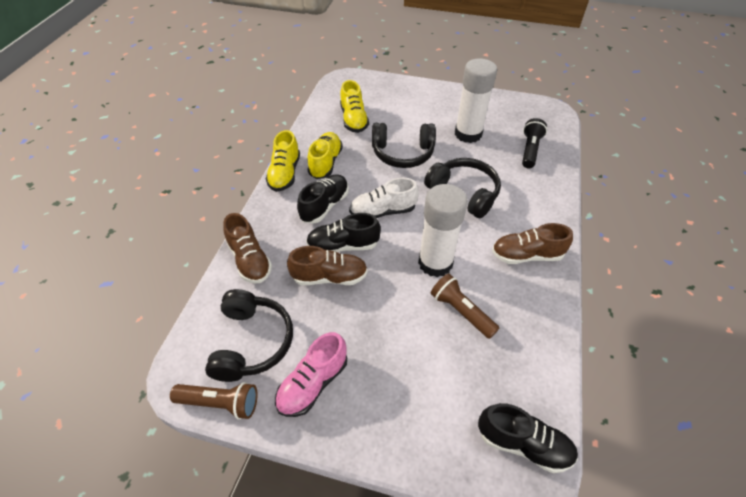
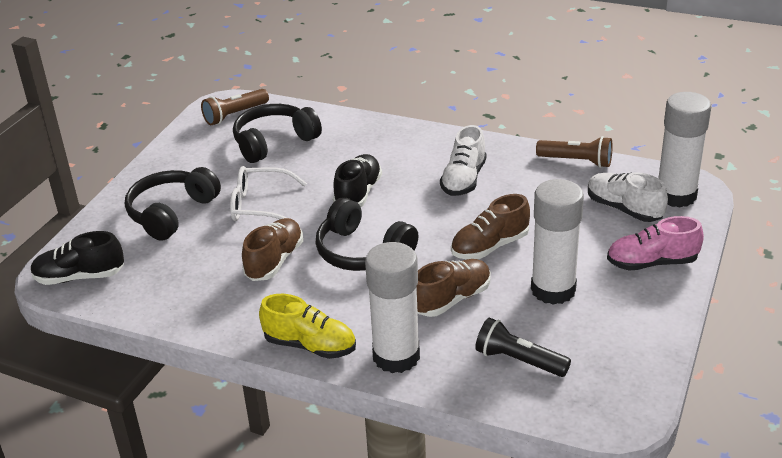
black shoe: 3 -> 2
white glasses: 0 -> 1
white glue stick: 2 -> 3
white shoe: 1 -> 2
yellow shoe: 3 -> 1

